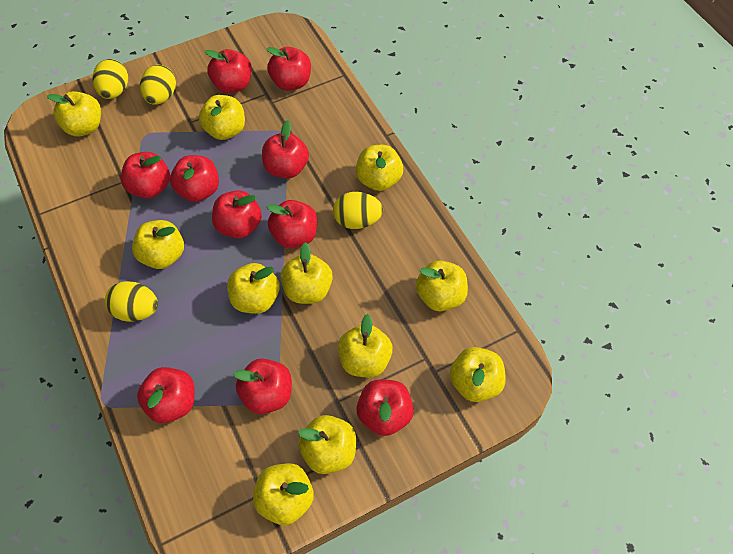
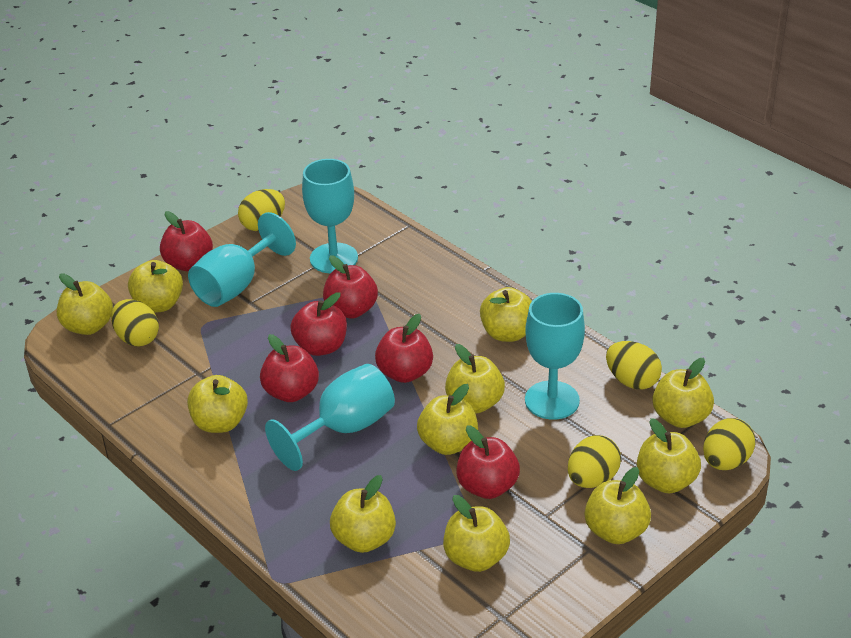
red apple: 10 -> 6
turquoise goblet: 0 -> 4
yellow egg: 4 -> 5

